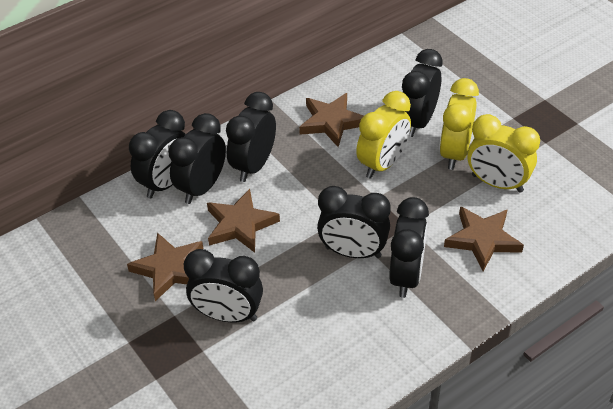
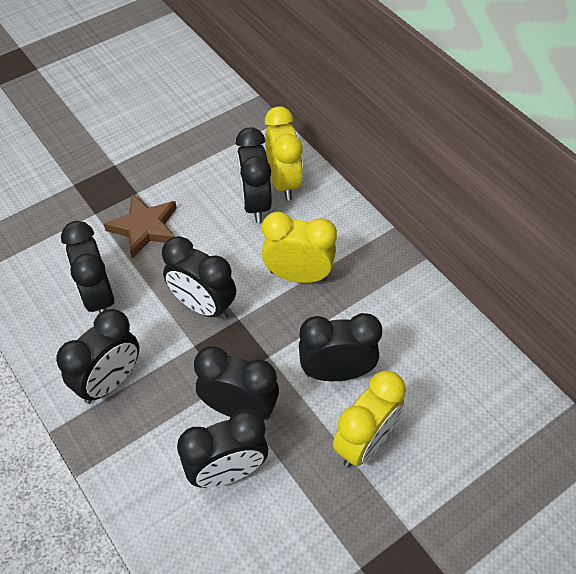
brown star: 4 -> 1

